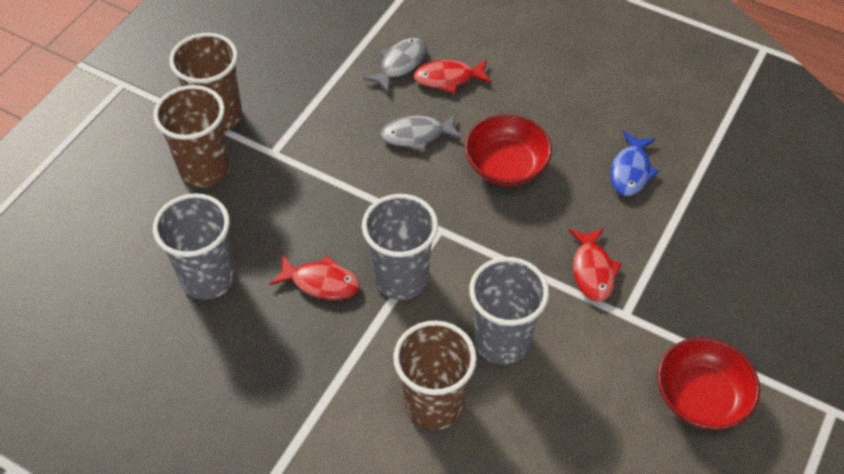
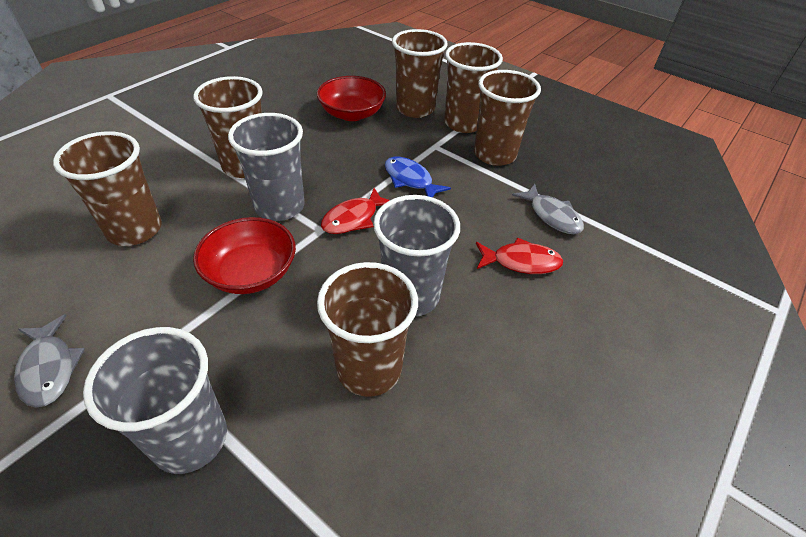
brown cup: 3 -> 6
red fish: 3 -> 2

